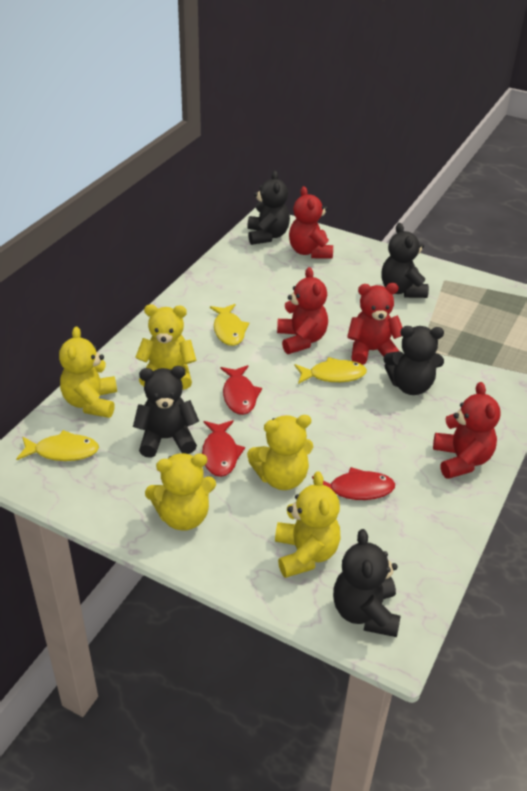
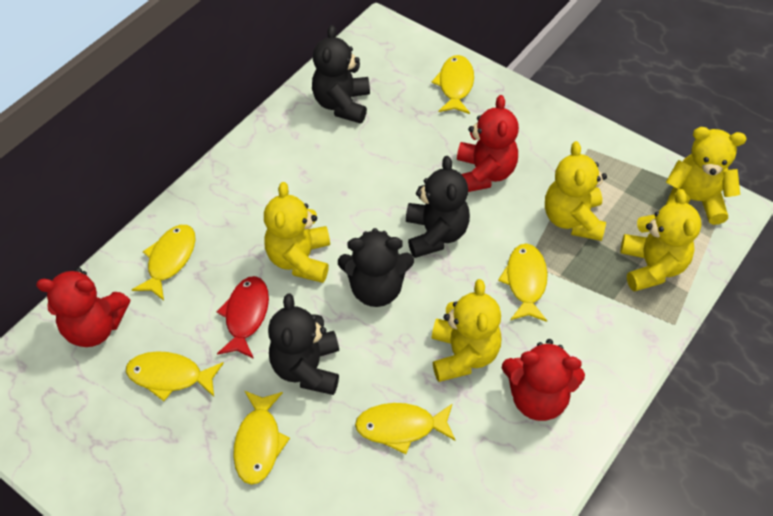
black teddy bear: 5 -> 4
red fish: 3 -> 1
red teddy bear: 4 -> 3
yellow fish: 3 -> 6

